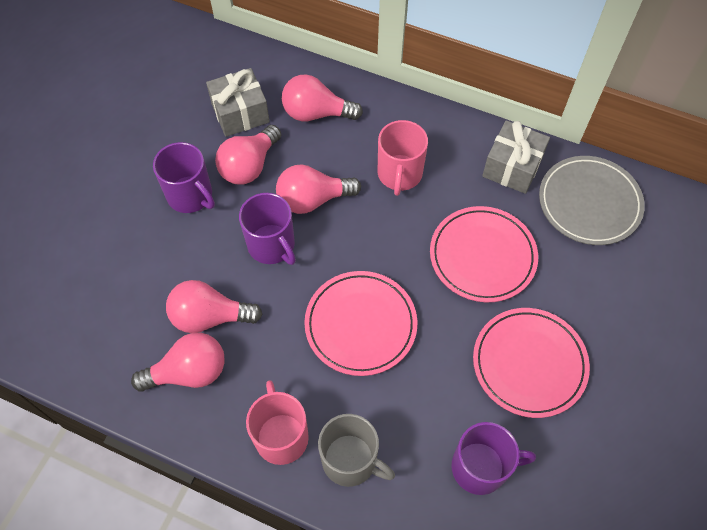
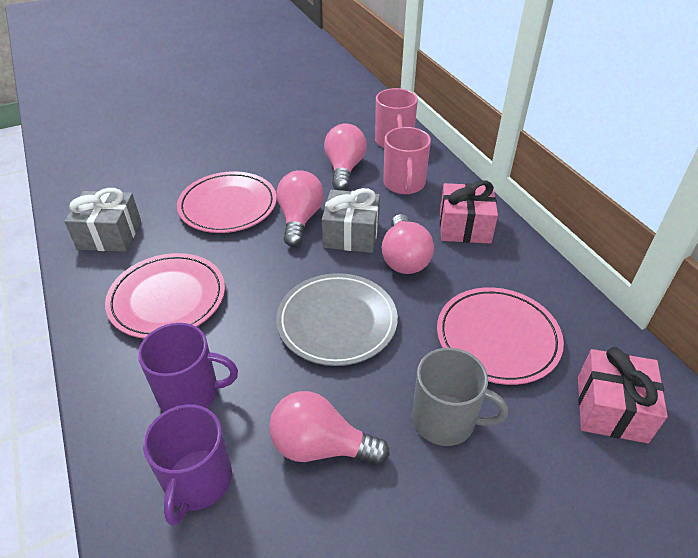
pink gift: 0 -> 2
pink light bulb: 5 -> 4
purple mug: 3 -> 2

